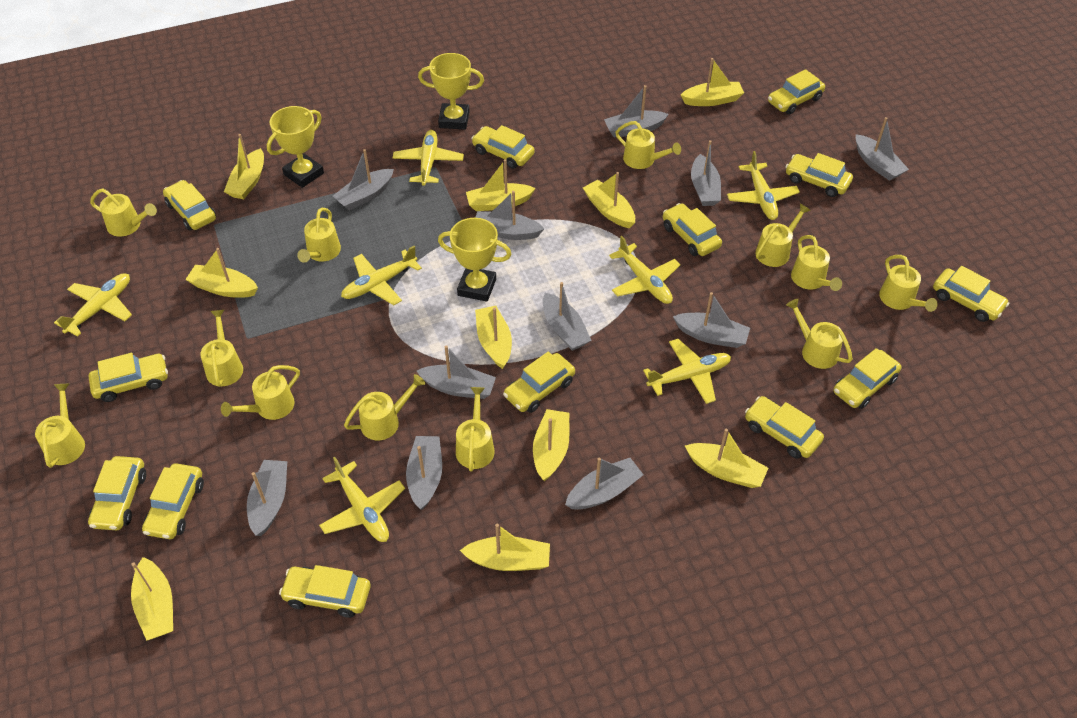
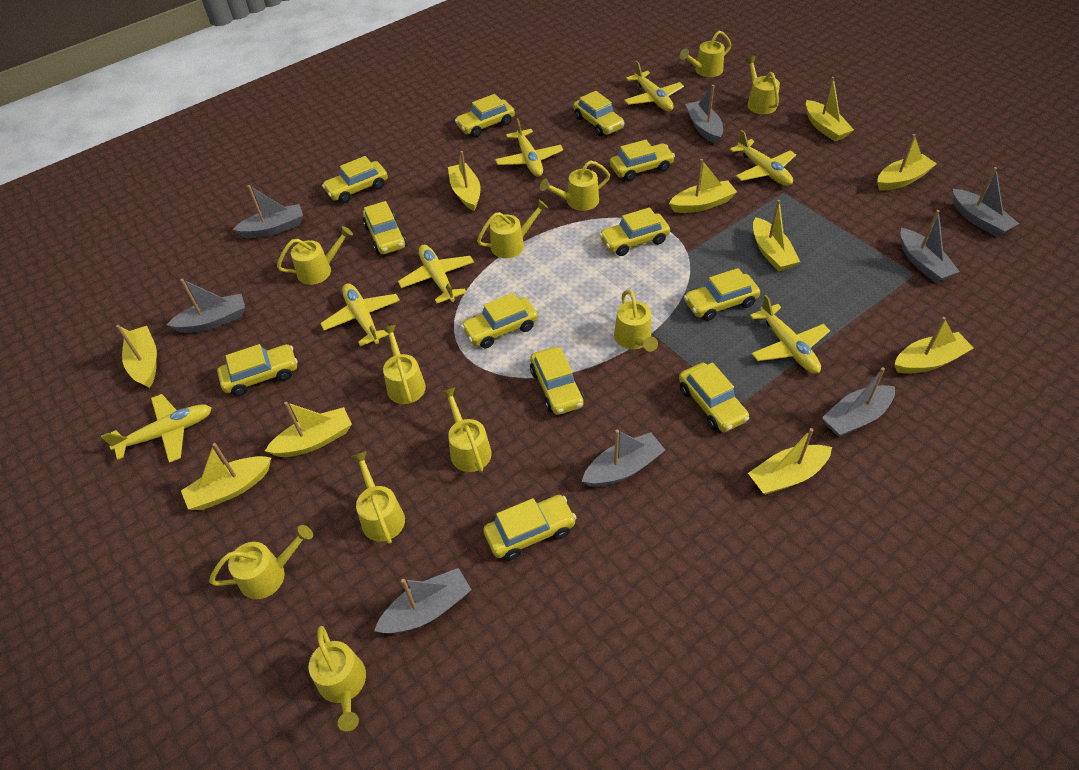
grey boat: 11 -> 8
yellow car: 13 -> 12
yellow trophy: 3 -> 0
yellow watering can: 12 -> 11

